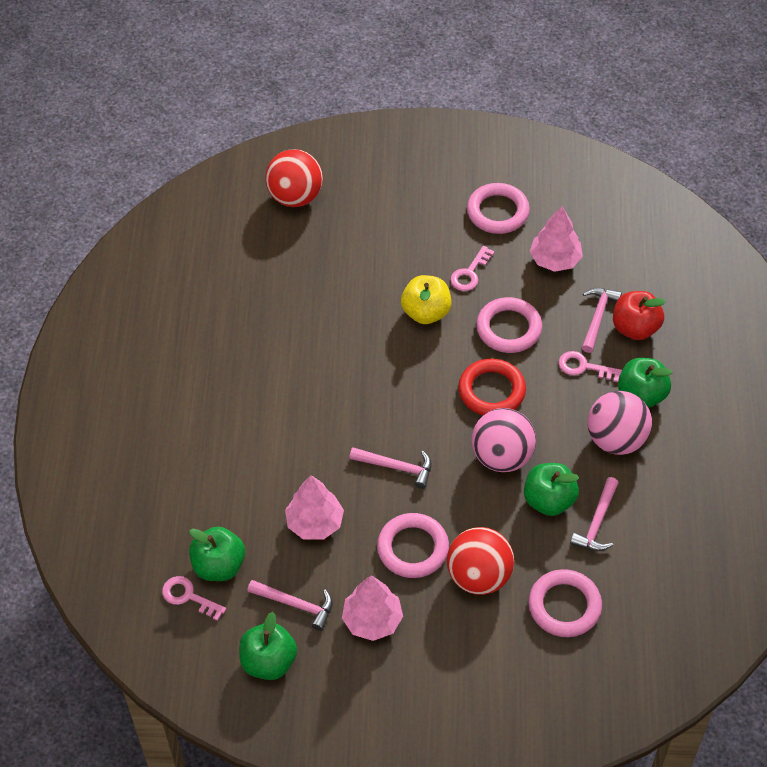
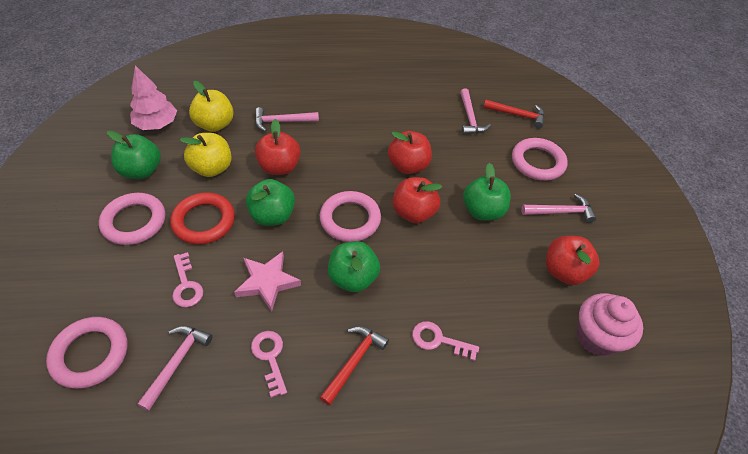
pink ball: 2 -> 0
pink cupcake: 0 -> 1
pink star: 0 -> 1
pink tree: 3 -> 1
red apple: 1 -> 4
red ball: 2 -> 0
red hammer: 0 -> 2
yellow apple: 1 -> 2

